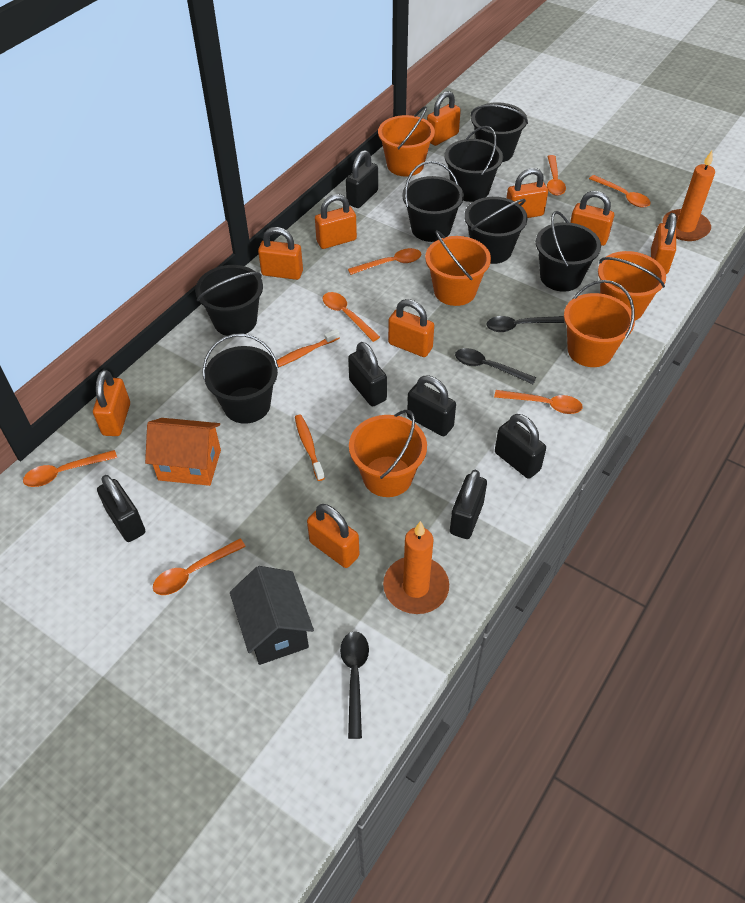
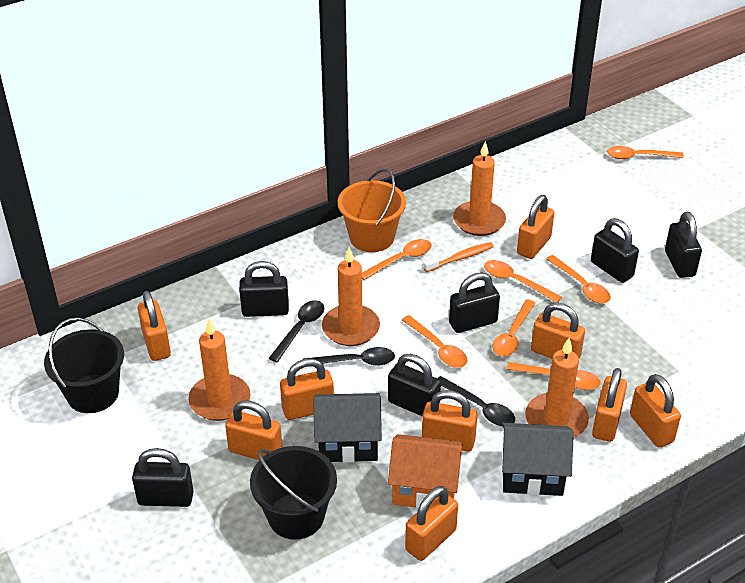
black bucket: 7 -> 2
black house: 1 -> 2
orange bucket: 5 -> 1
orange candle: 2 -> 4
orange toothbrush: 2 -> 1

